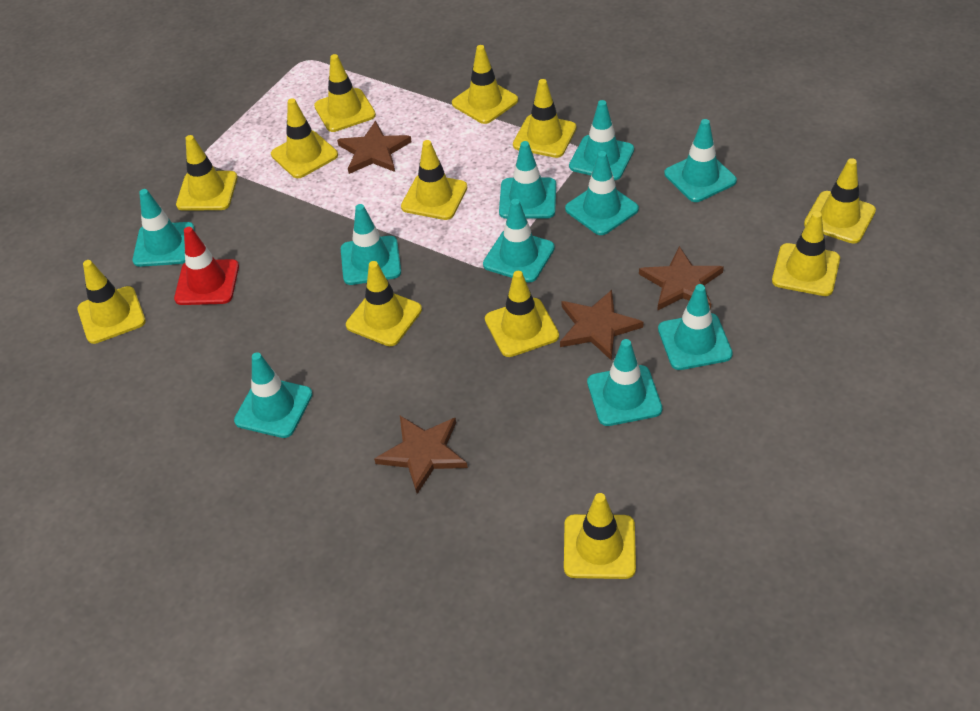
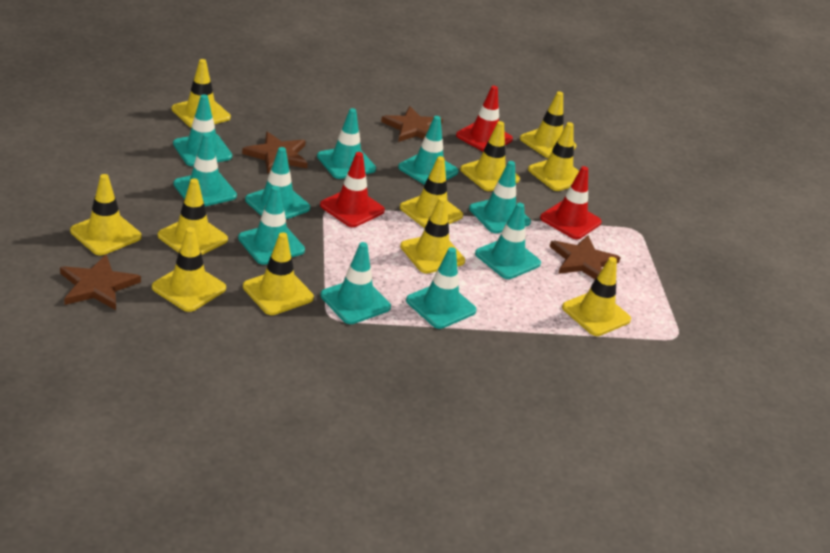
red traffic cone: 1 -> 3
yellow traffic cone: 12 -> 11

